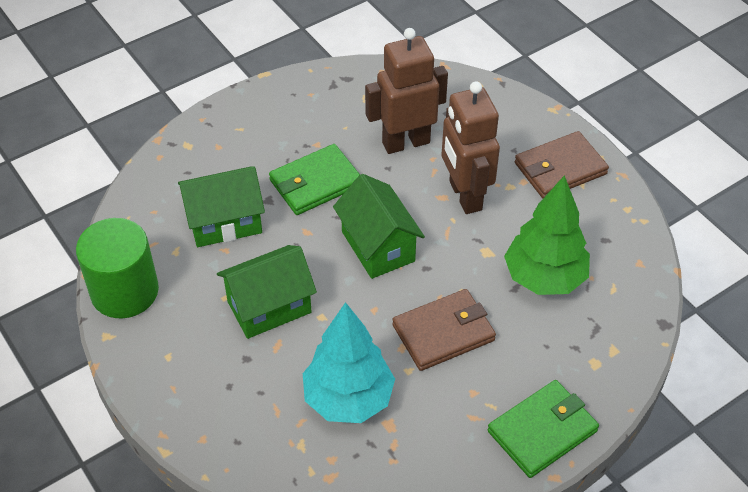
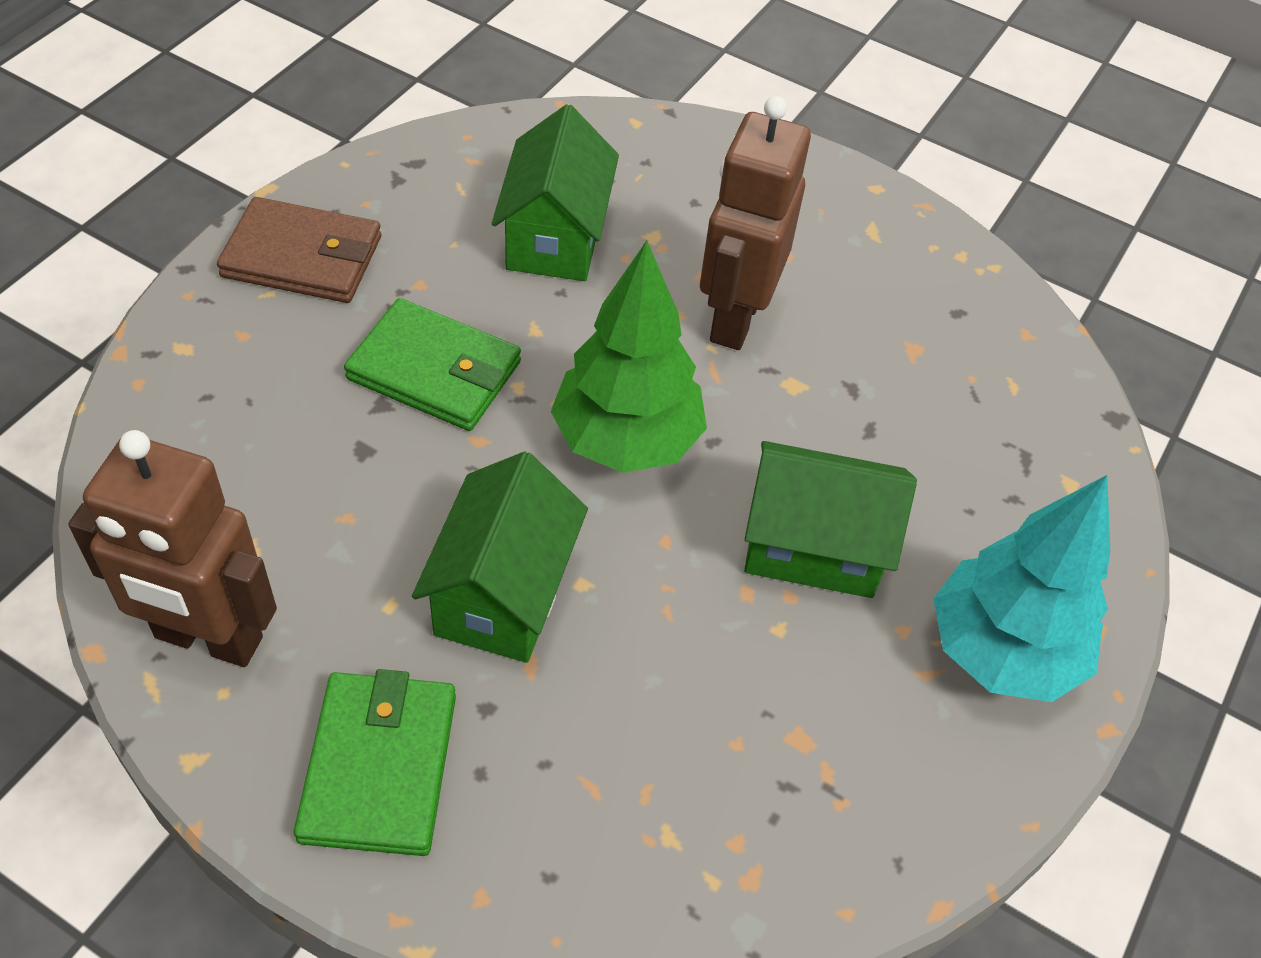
brown wallet: 2 -> 1
green cylinder: 1 -> 0

